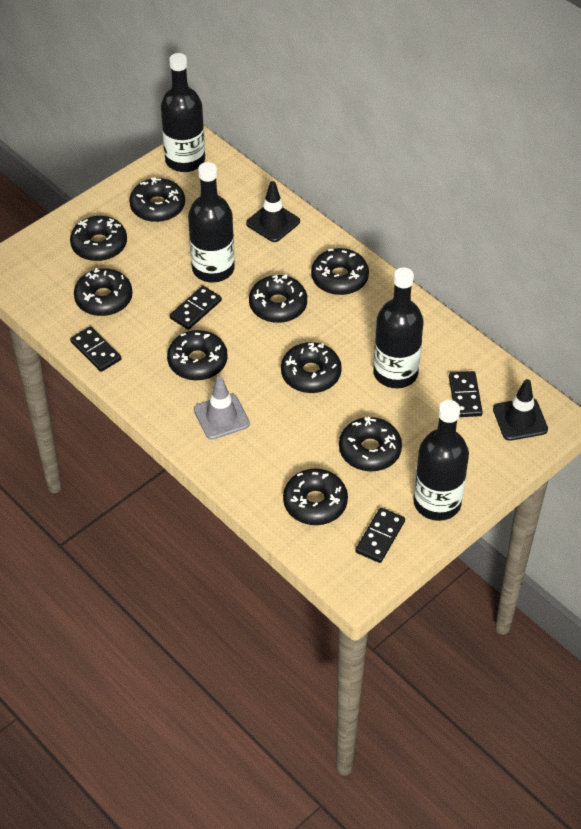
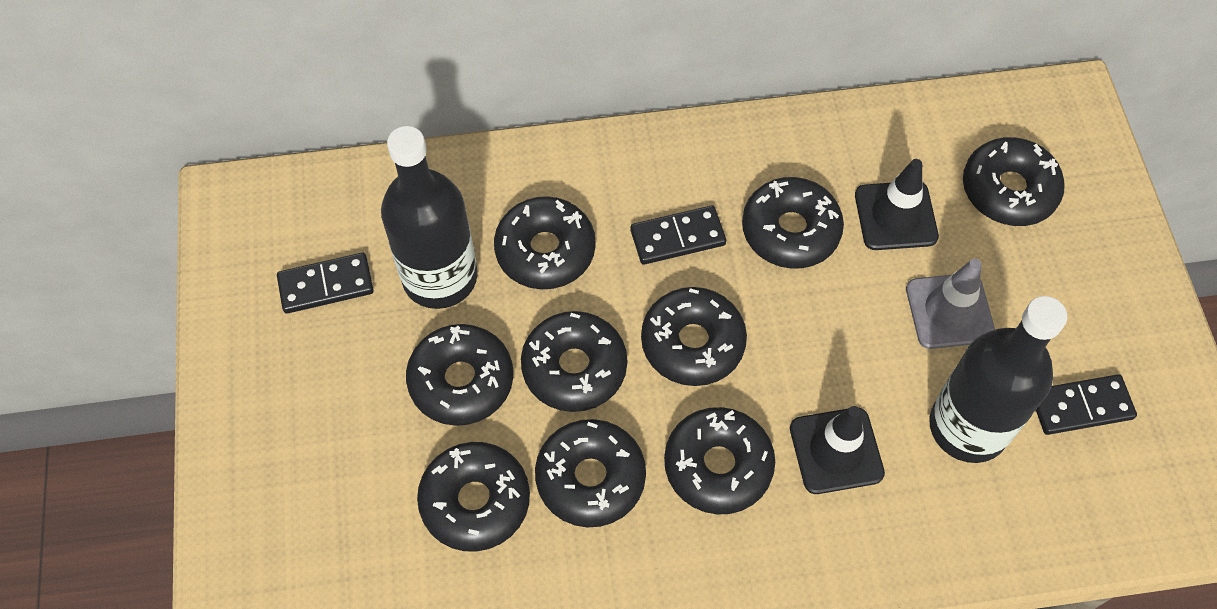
black bottle: 4 -> 2
black domino: 4 -> 3

